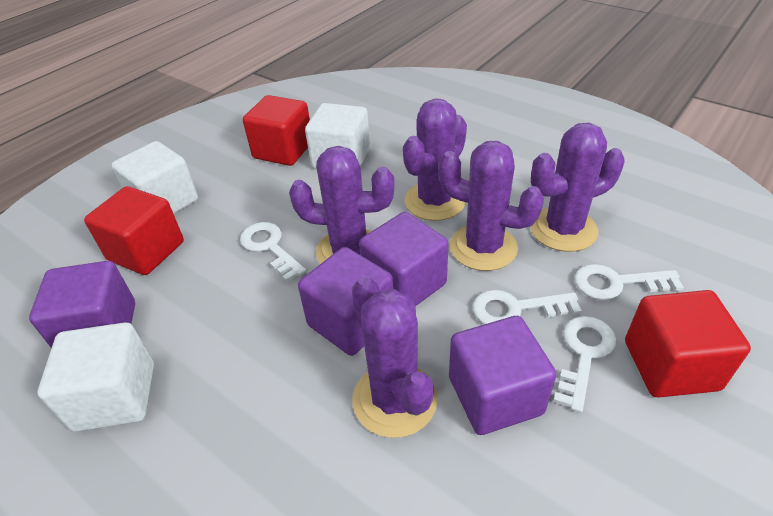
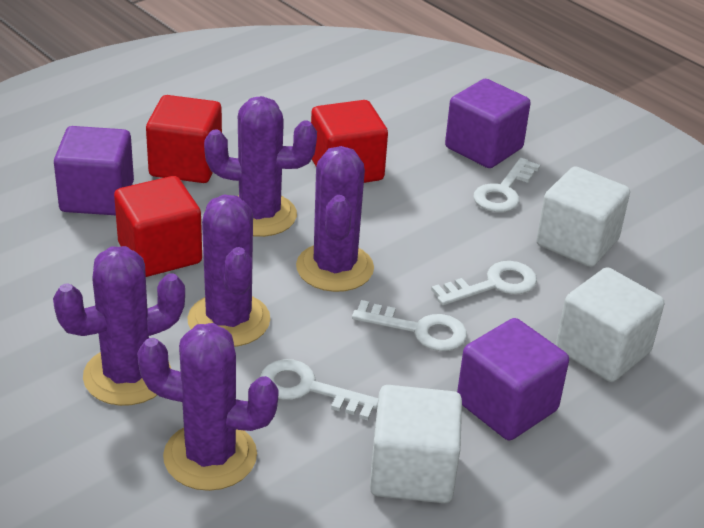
purple cube: 4 -> 3

